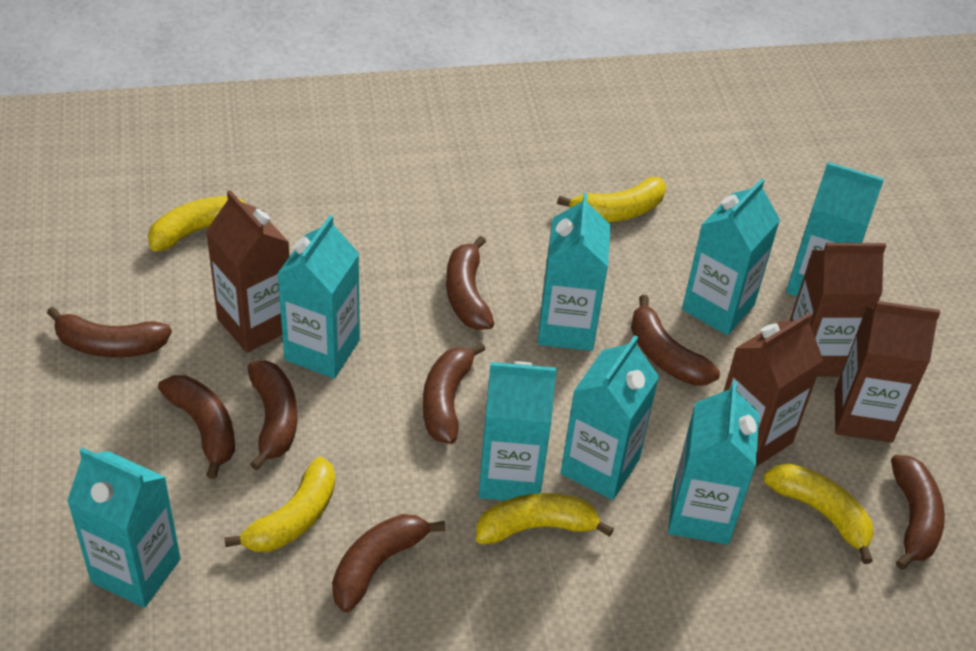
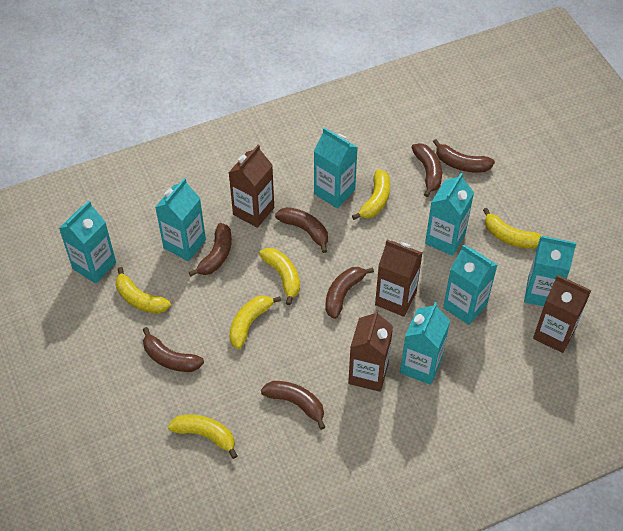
brown banana: 8 -> 7
turquoise carton: 8 -> 7
yellow banana: 5 -> 6

